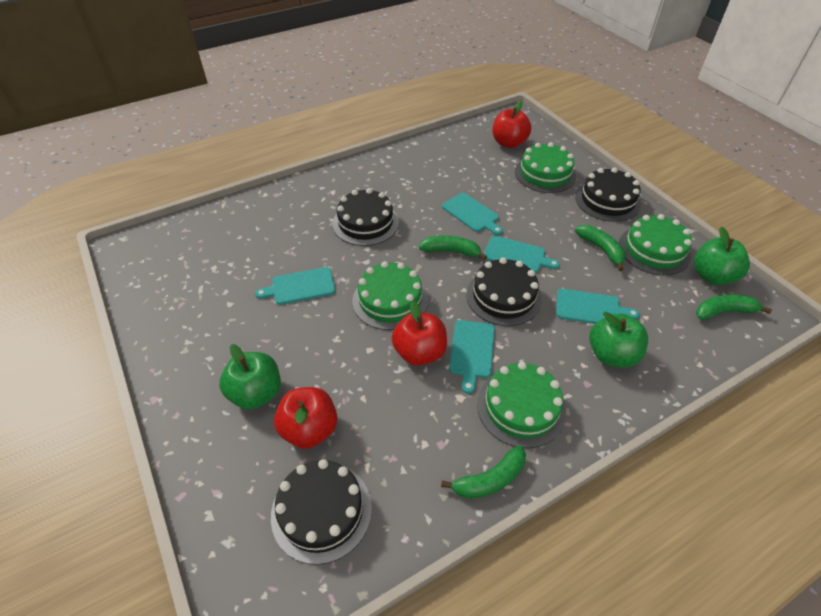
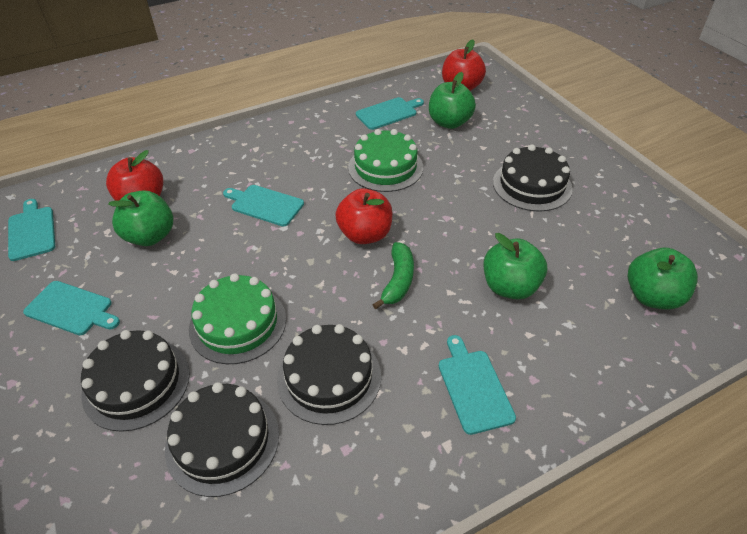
green apple: 3 -> 4
green banana: 4 -> 1
green cake: 4 -> 2

